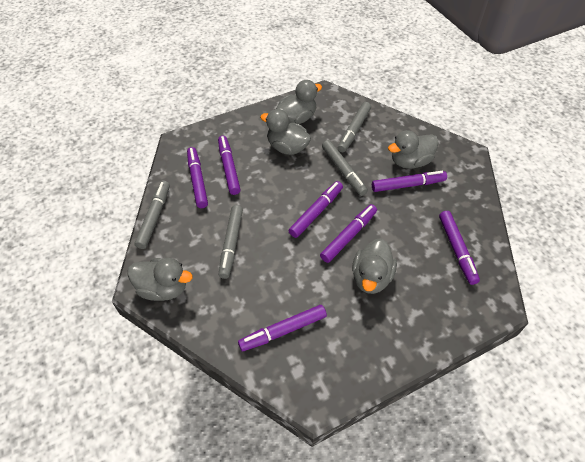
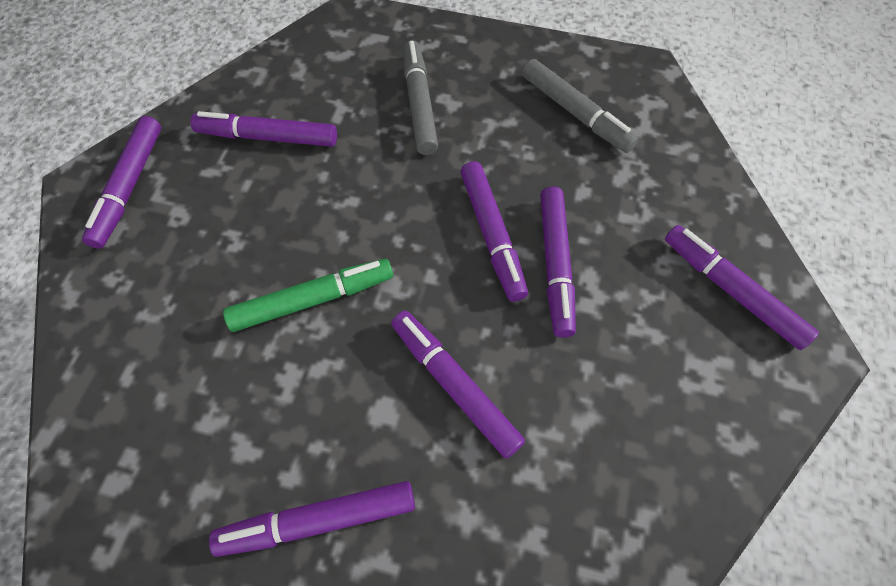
green marker: 0 -> 1
grey duck: 5 -> 0
grey marker: 4 -> 2

